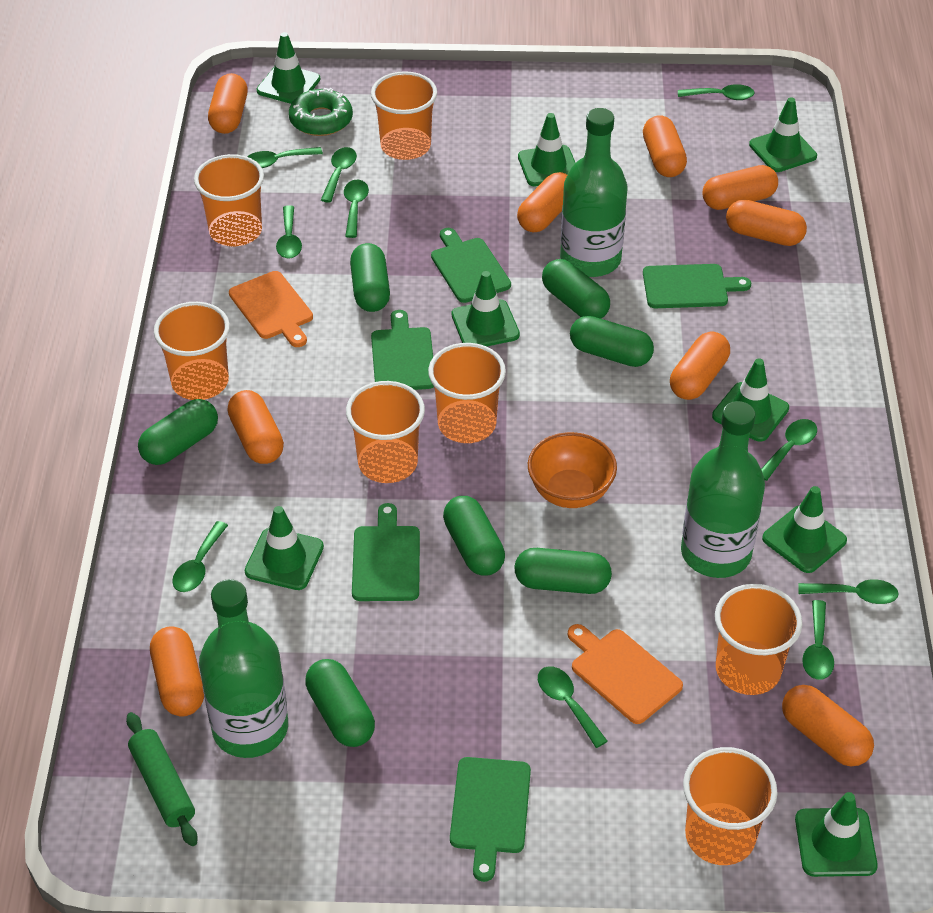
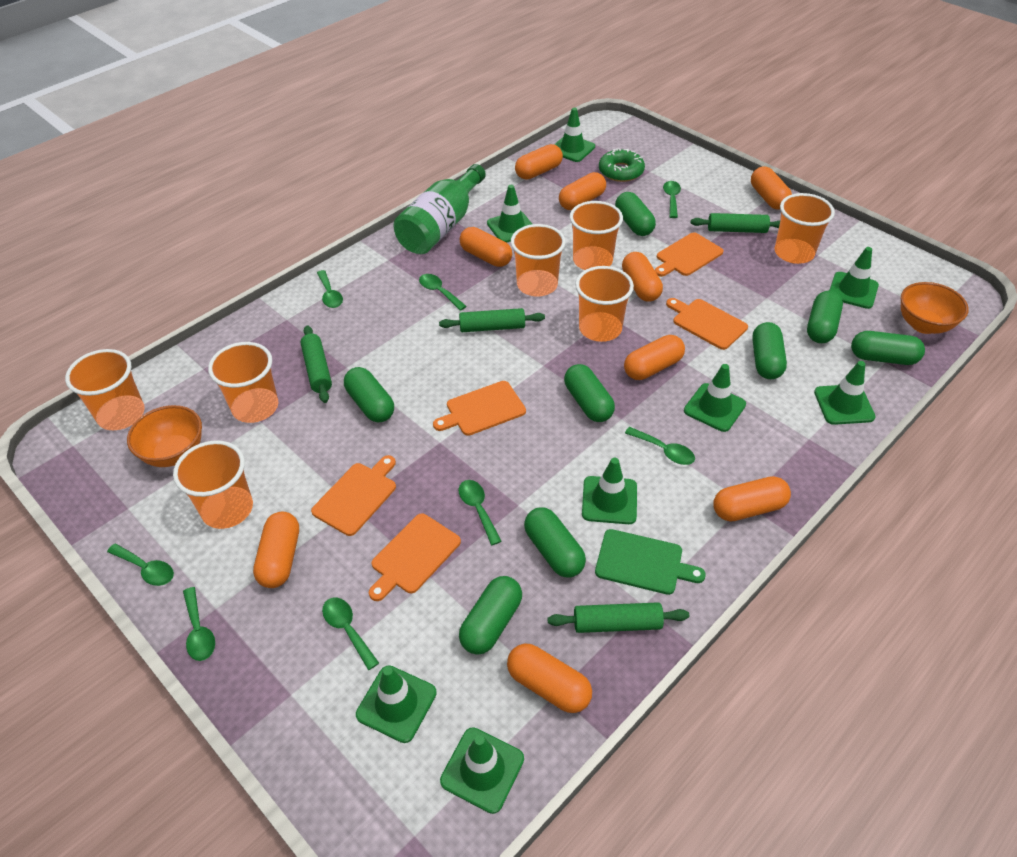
green bottle: 3 -> 1
green capsule: 7 -> 8
green cutting board: 5 -> 1
green rolling pin: 1 -> 4
green spoon: 10 -> 8
orange bowl: 1 -> 2
orange cutting board: 2 -> 5

